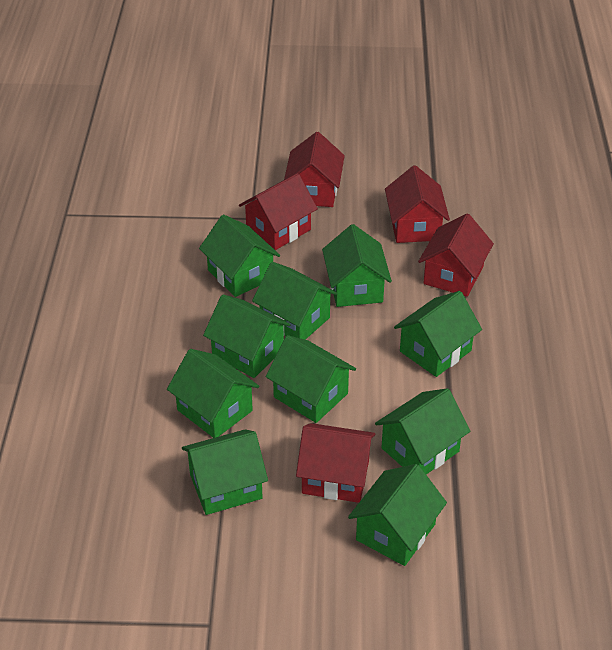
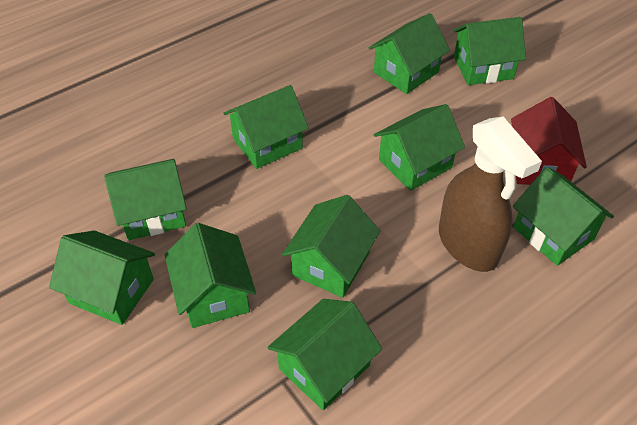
brown spray bottle: 0 -> 1
red house: 5 -> 1

